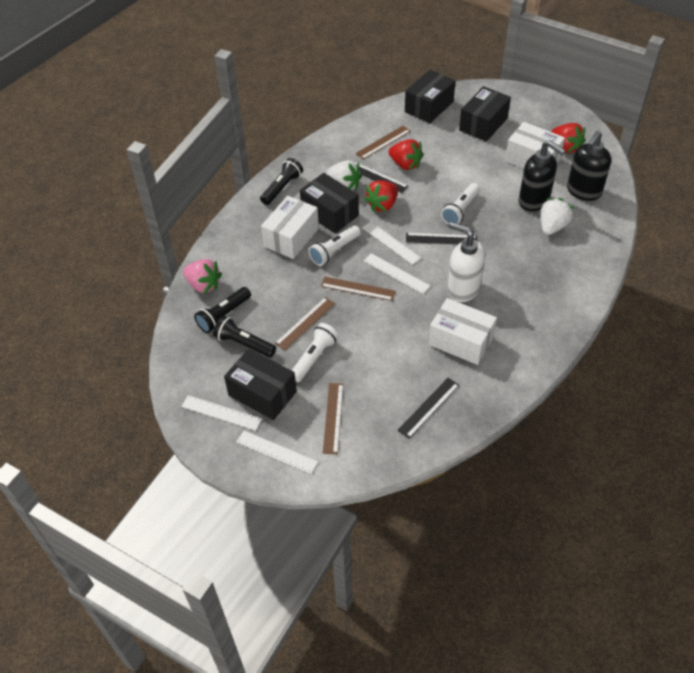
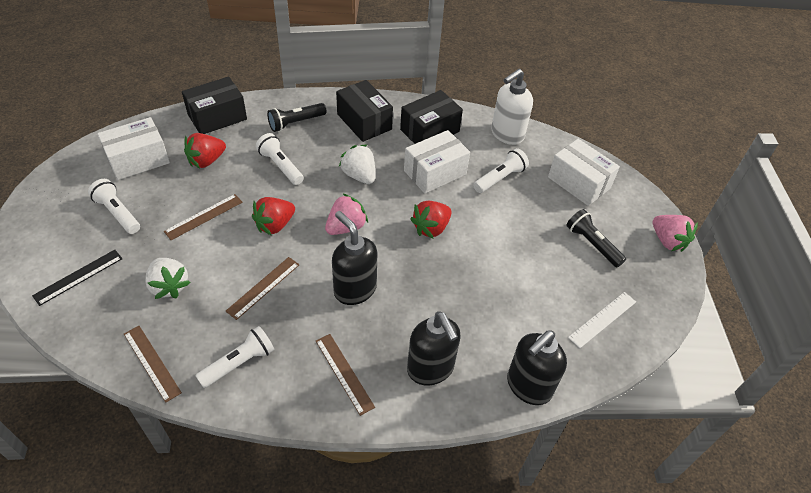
black box: 4 -> 3
black flashlight: 3 -> 2
black ruler: 3 -> 1
black soap dispenser: 2 -> 3
pink strawberry: 1 -> 2
white flashlight: 3 -> 4
white ruler: 4 -> 1

